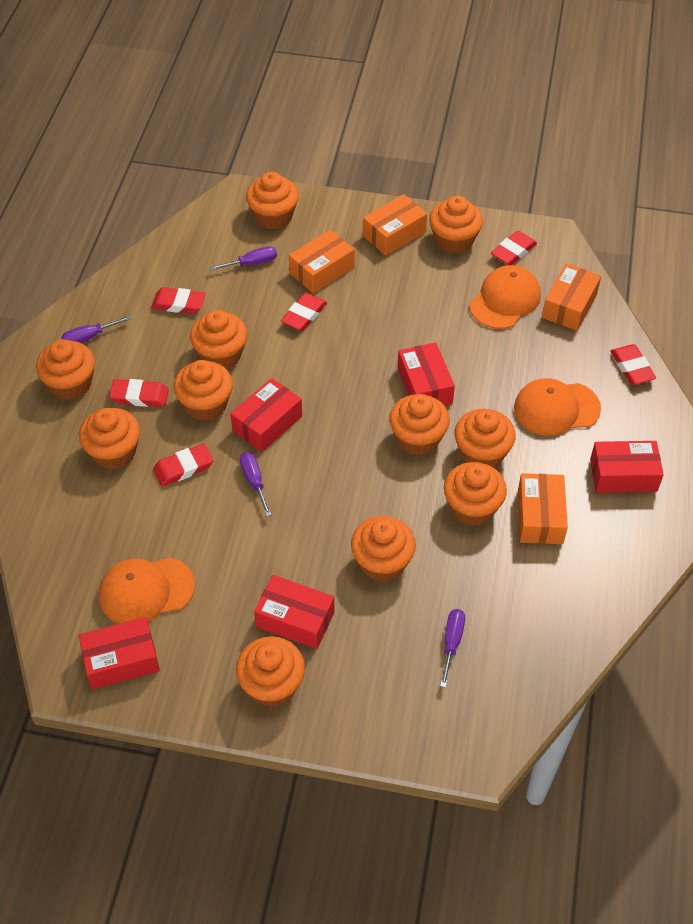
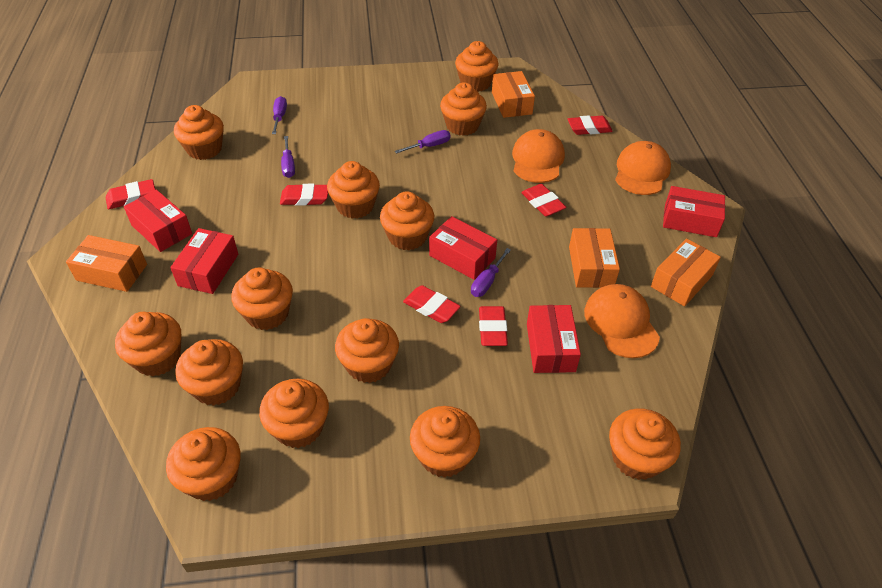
orange cupcake: 11 -> 13

